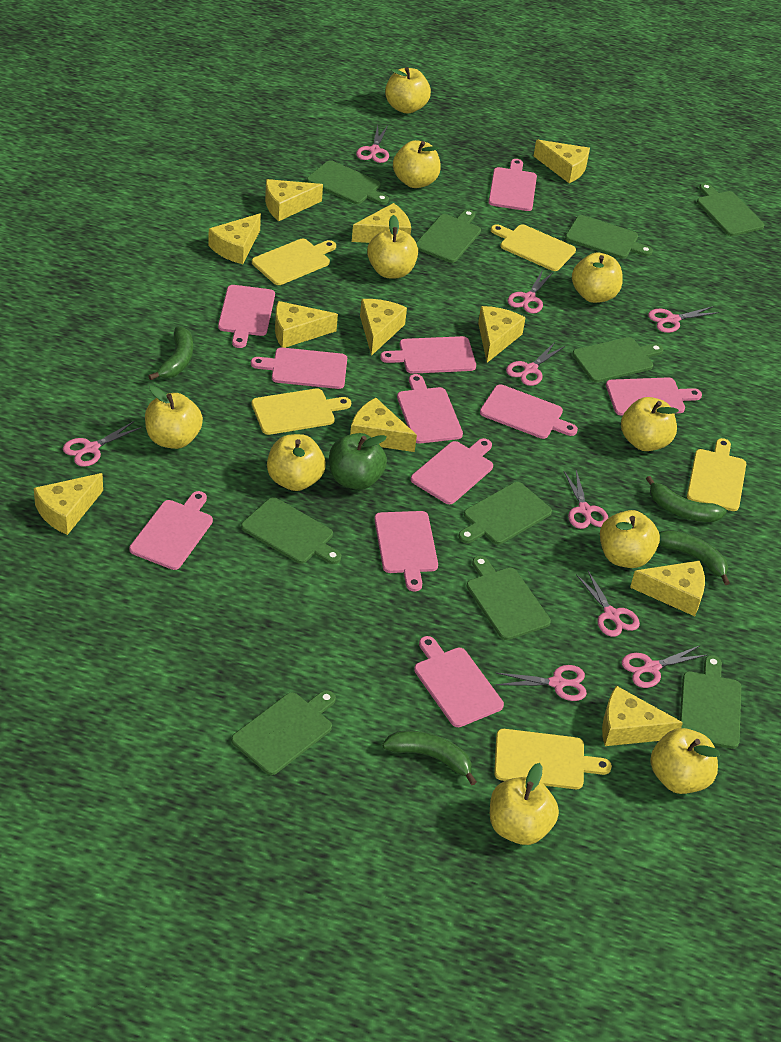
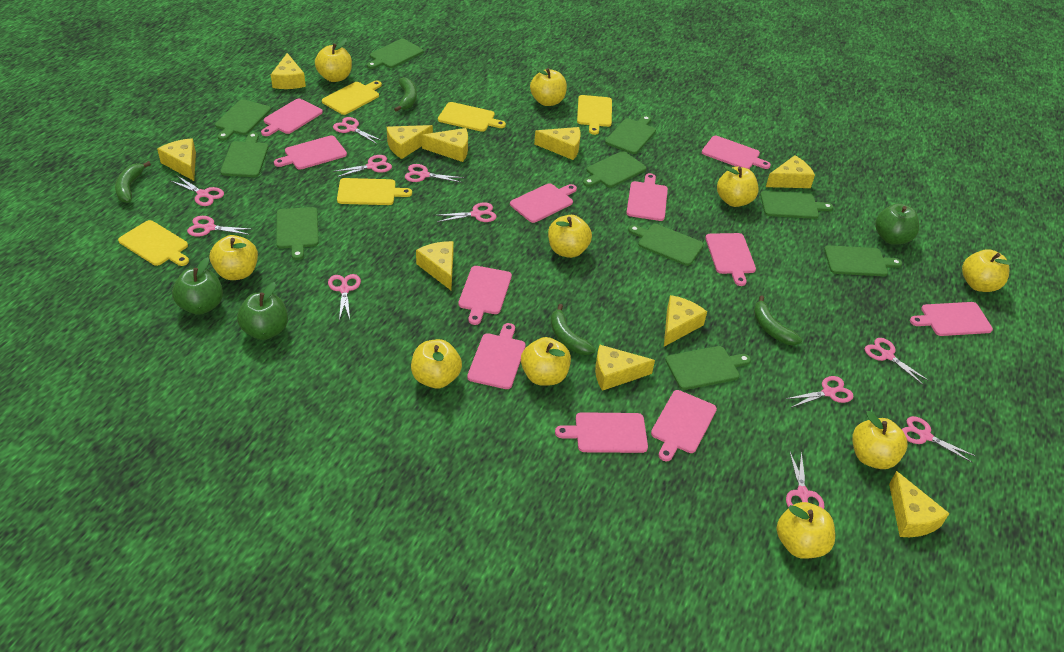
green apple: 1 -> 3
pink scissors: 9 -> 11
yellow cheese: 11 -> 10

